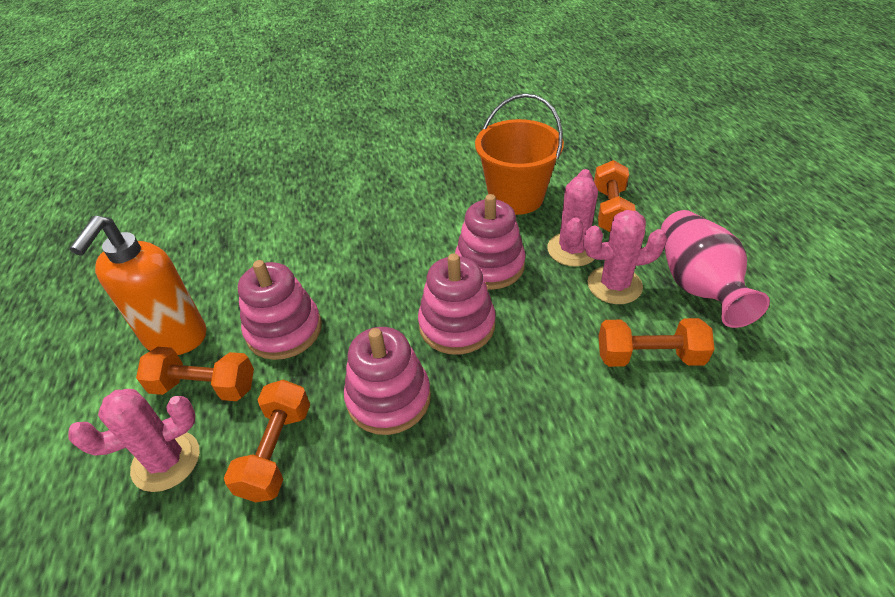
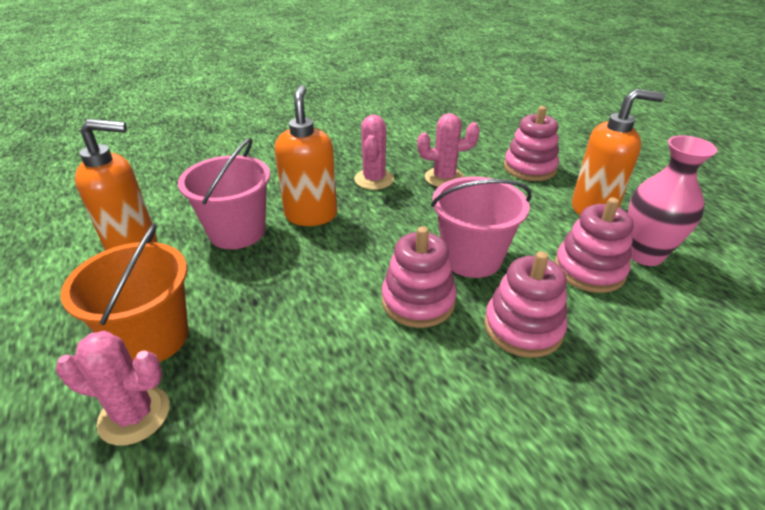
orange dumbbell: 4 -> 0
orange soap dispenser: 1 -> 3
pink bucket: 0 -> 2

